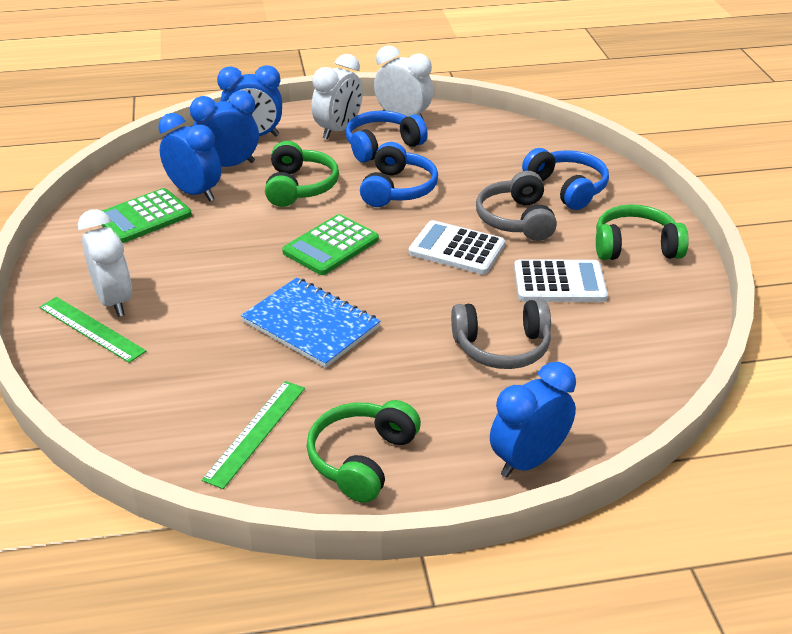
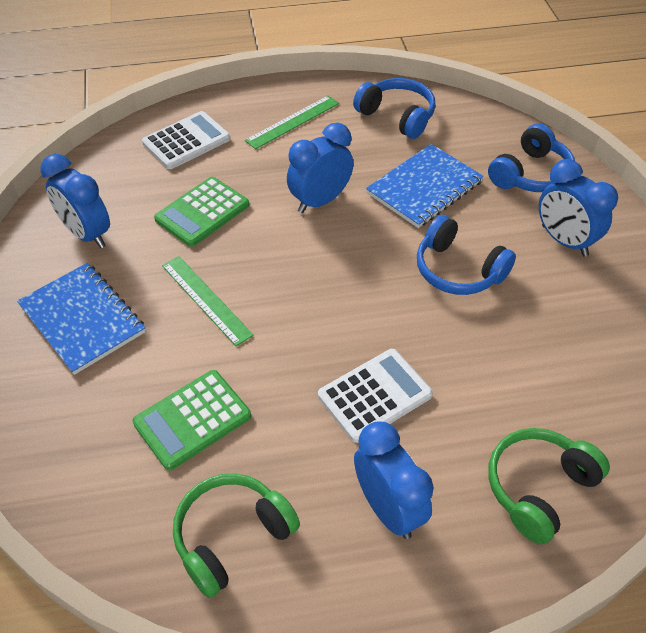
blue notebook: 1 -> 2
green headphones: 3 -> 2
grey headphones: 2 -> 0
white clock: 3 -> 0

